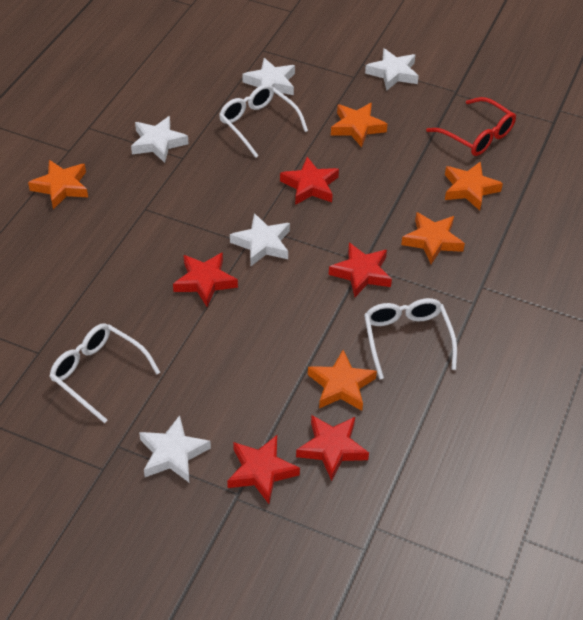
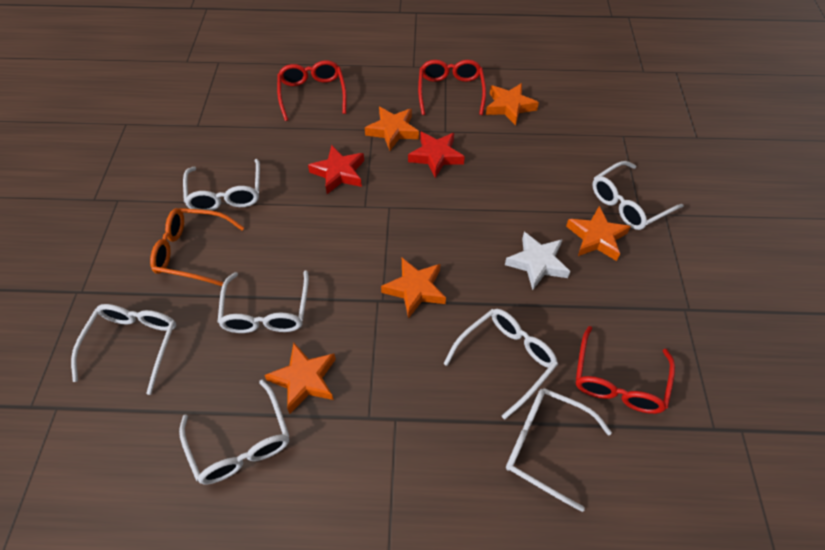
orange glasses: 0 -> 1
red glasses: 1 -> 3
red star: 5 -> 2
white glasses: 3 -> 7
white star: 5 -> 1

